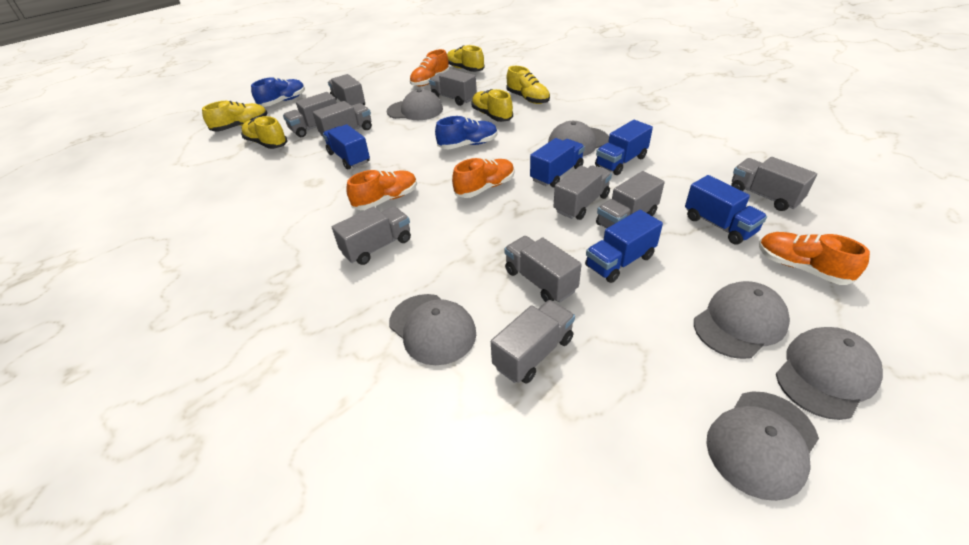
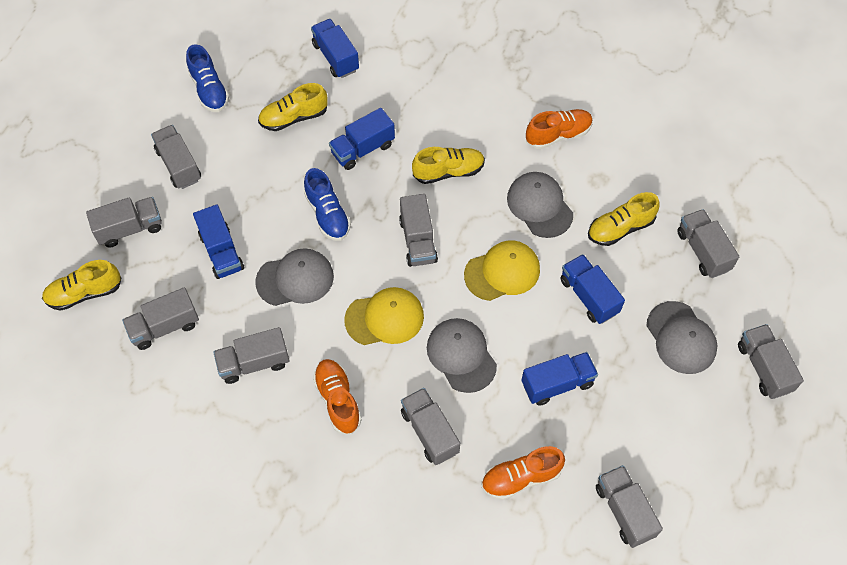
grey cap: 6 -> 4
grey truck: 10 -> 9
orange shoe: 4 -> 3
yellow cap: 0 -> 2
yellow shoe: 5 -> 4

